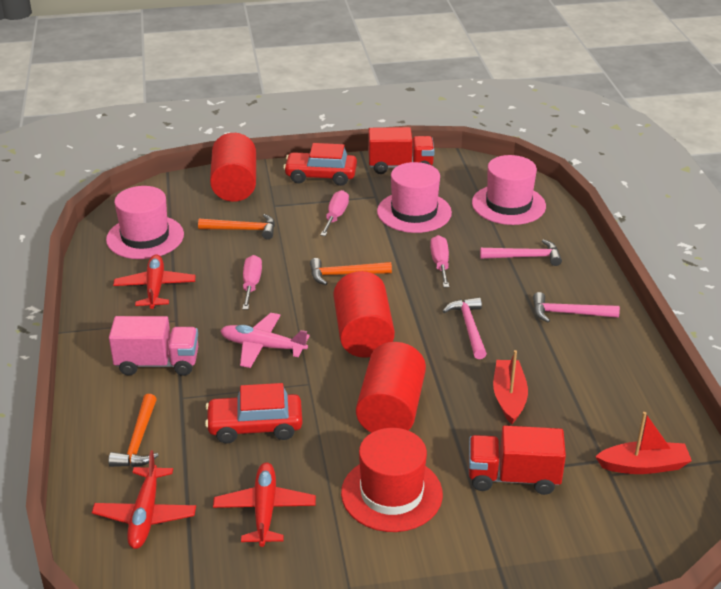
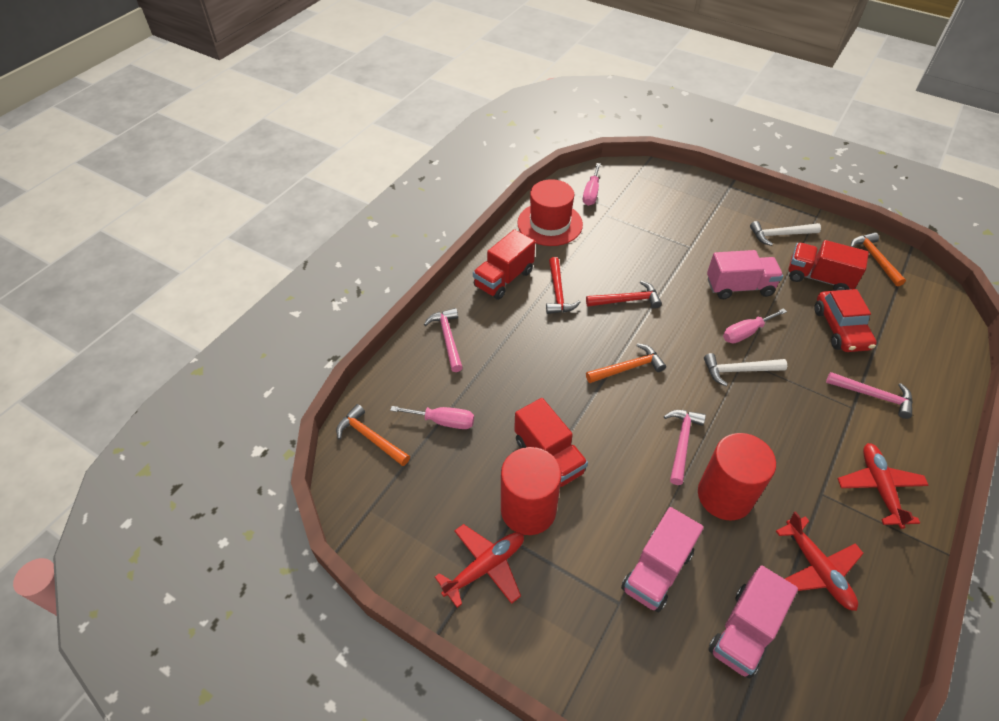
pink hat: 3 -> 0
pink plane: 1 -> 0
pink truck: 1 -> 3
red boat: 2 -> 0
red car: 2 -> 1
red cylinder: 3 -> 2
red hammer: 0 -> 2
red truck: 2 -> 3
white hammer: 0 -> 2

